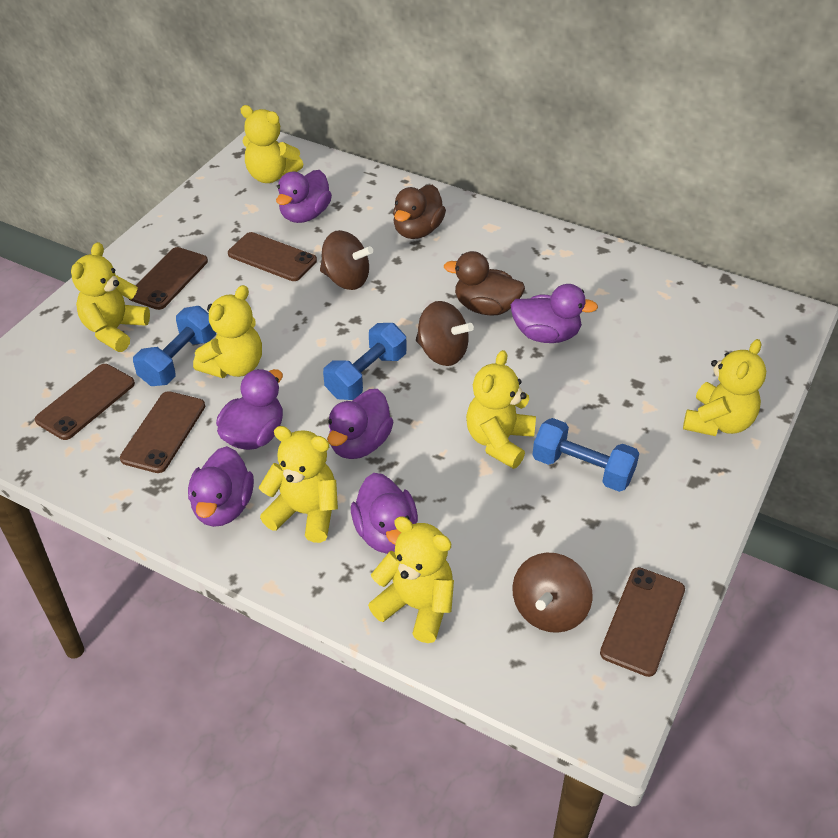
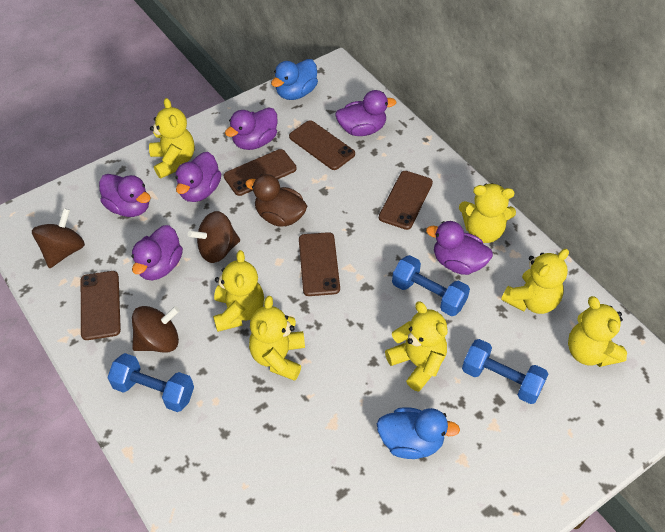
blue duck: 0 -> 2
brown duck: 2 -> 1

